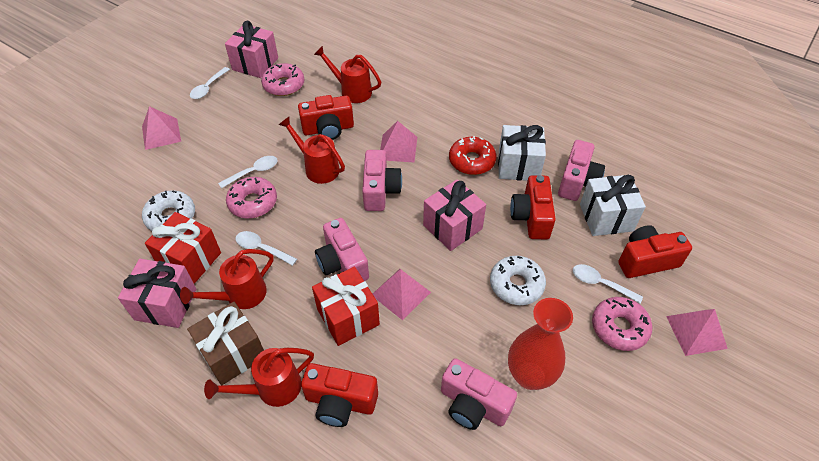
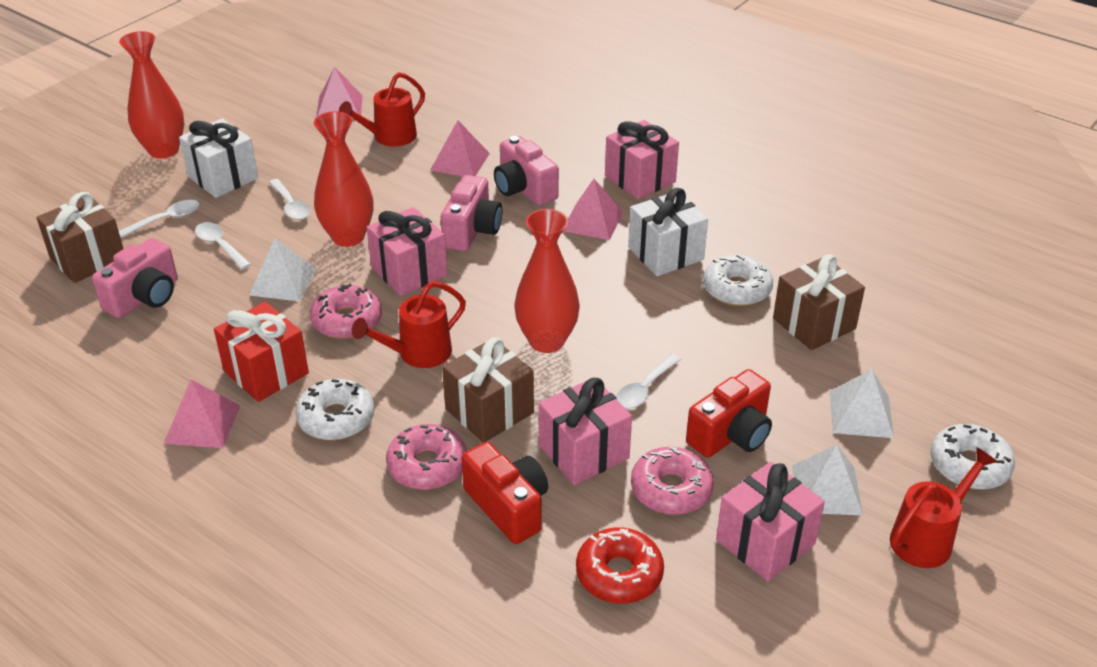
brown gift: 1 -> 3
pink camera: 4 -> 3
pink gift: 3 -> 4
red camera: 4 -> 2
red gift: 2 -> 1
red vase: 1 -> 3
red watering can: 4 -> 3
white donut: 2 -> 3
white pyramid: 0 -> 3

